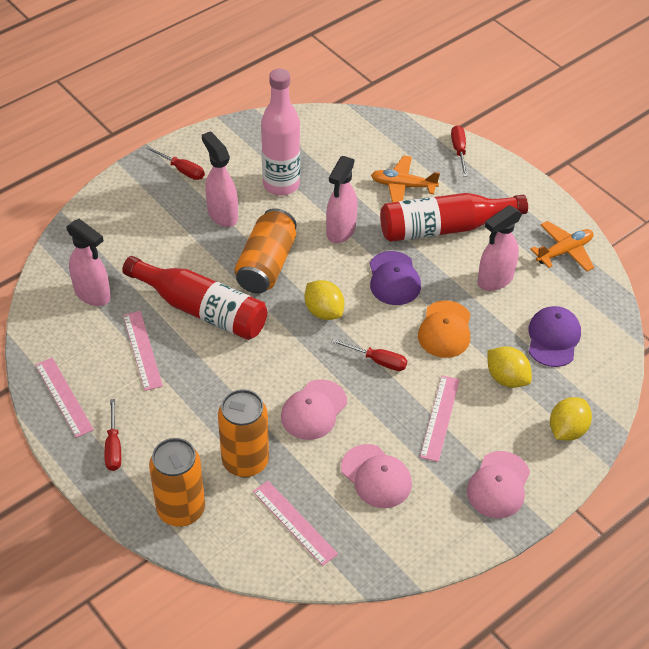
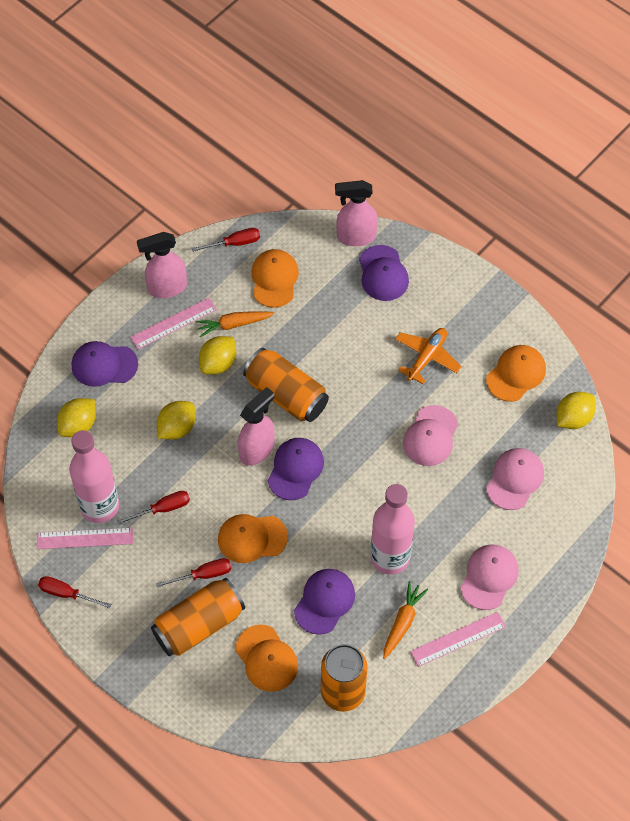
orange cap: 1 -> 4
orange carrot: 0 -> 2
orange plane: 2 -> 1
pink bottle: 1 -> 2
pink ruler: 4 -> 3
pink spray bottle: 4 -> 3
purple cap: 2 -> 4
red bottle: 2 -> 0
yellow lemon: 3 -> 4

